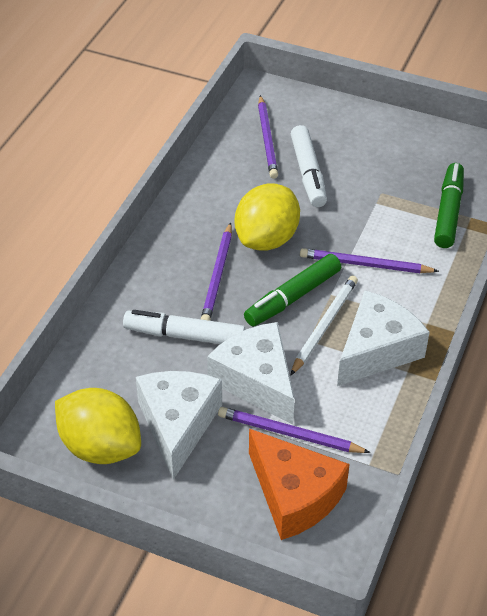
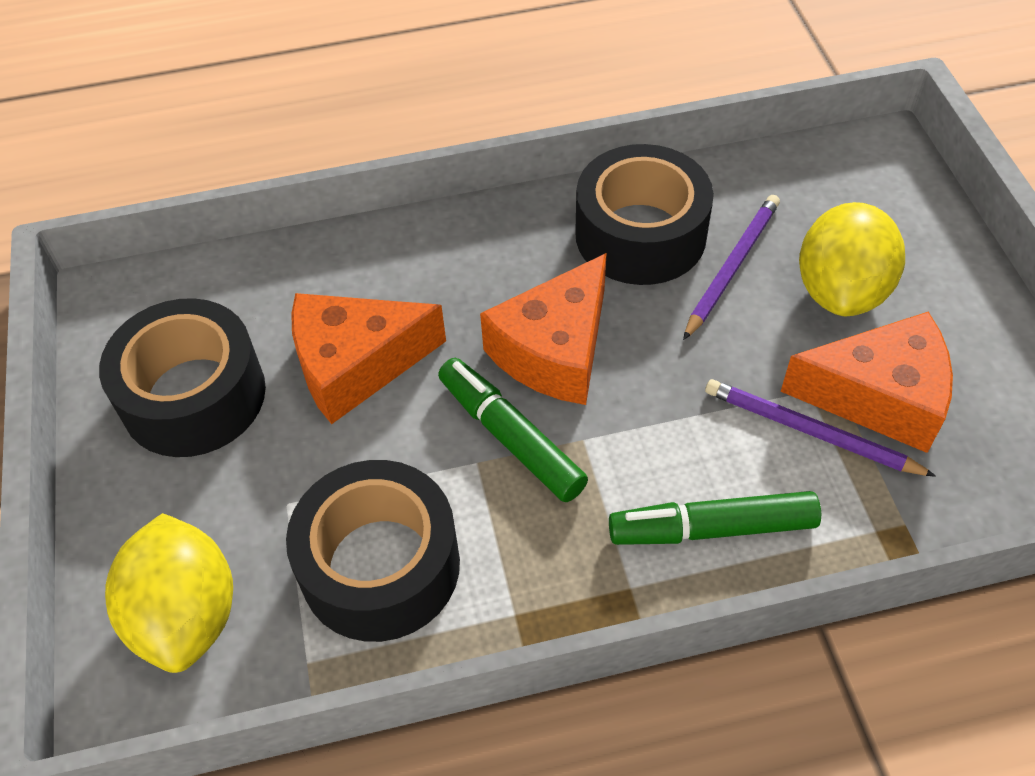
black tape: 0 -> 3
orange cheese: 1 -> 3
purple pencil: 4 -> 2
white cheese: 3 -> 0
white marker: 2 -> 0
white pencil: 1 -> 0

